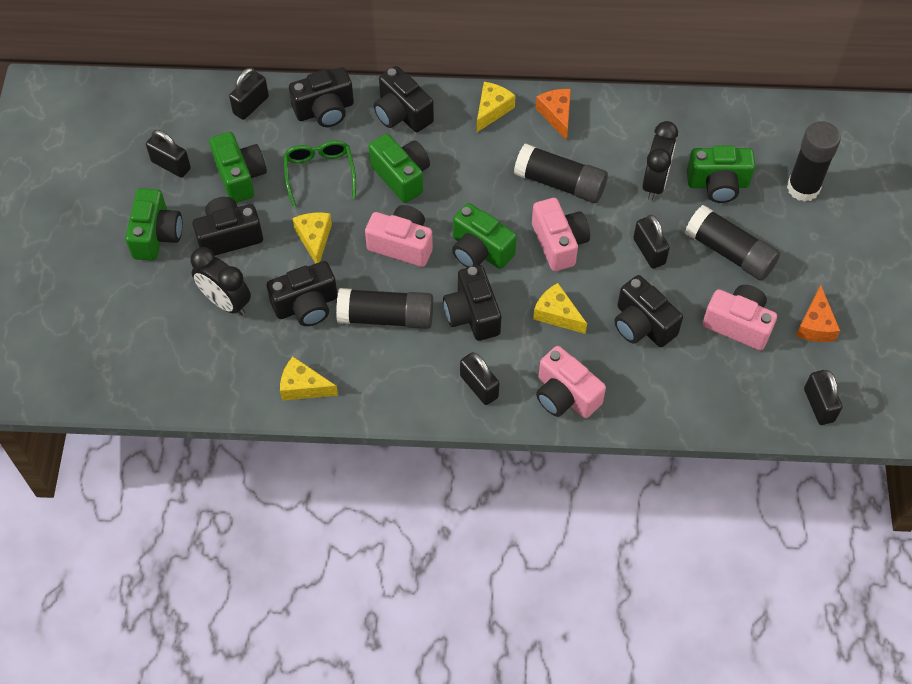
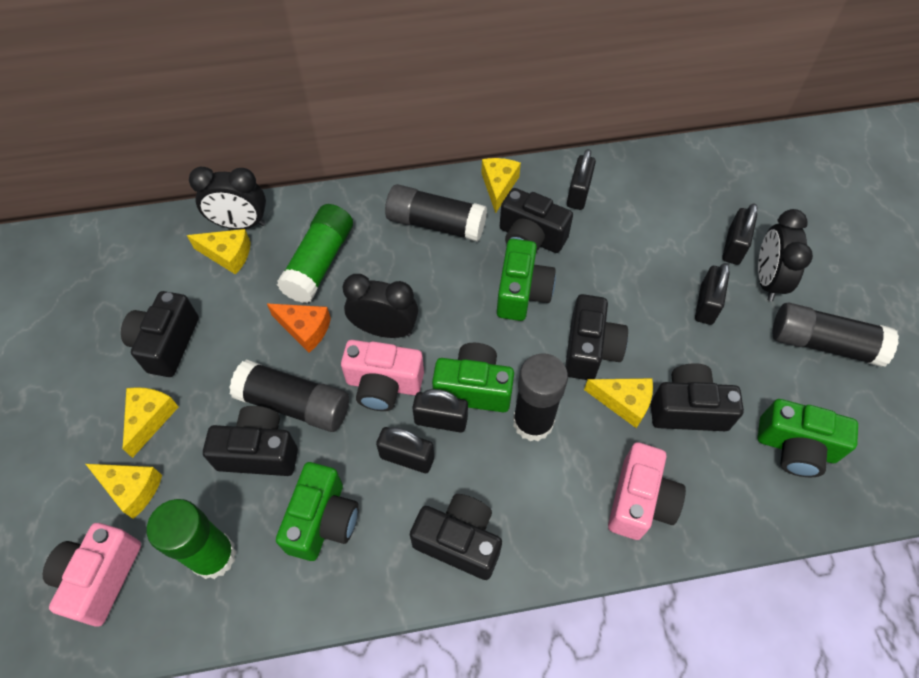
black clock: 2 -> 3
green camera: 5 -> 4
green glasses: 1 -> 0
green glue stick: 0 -> 2
orange cheese: 2 -> 1
pink camera: 4 -> 3
yellow cheese: 4 -> 5

